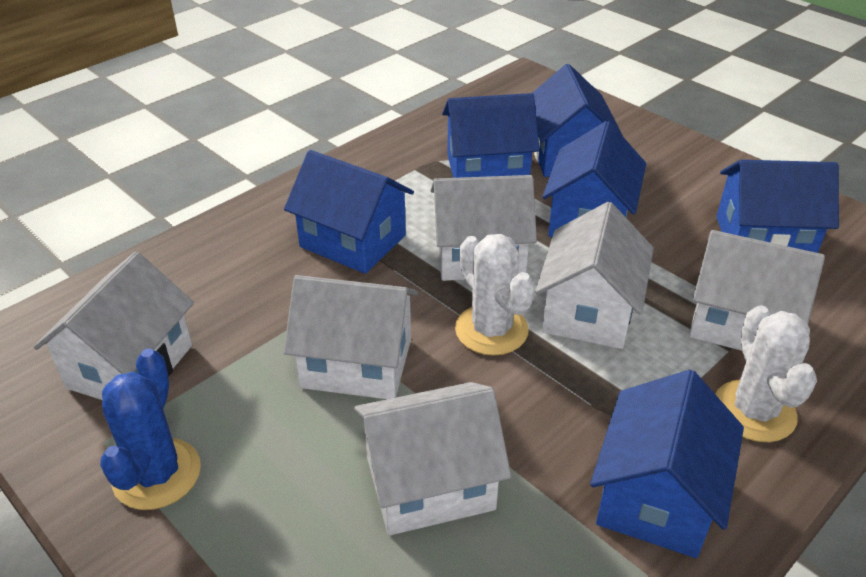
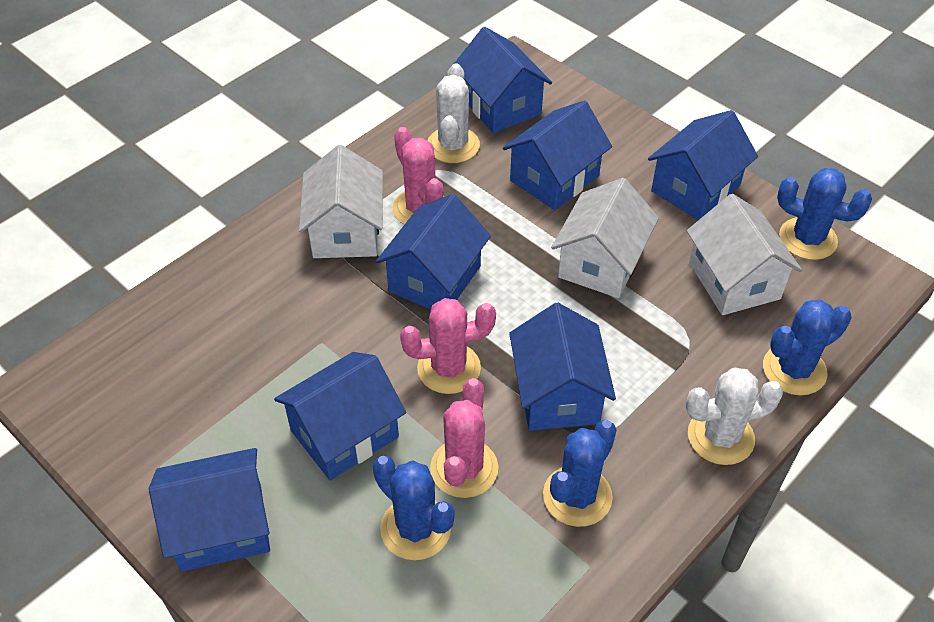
blue cactus: 1 -> 4
blue house: 6 -> 7
pink cactus: 0 -> 3
white house: 6 -> 3

